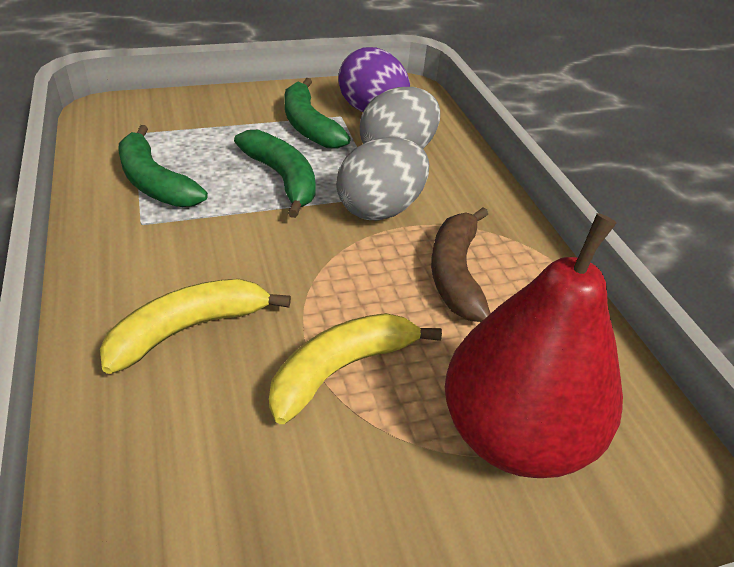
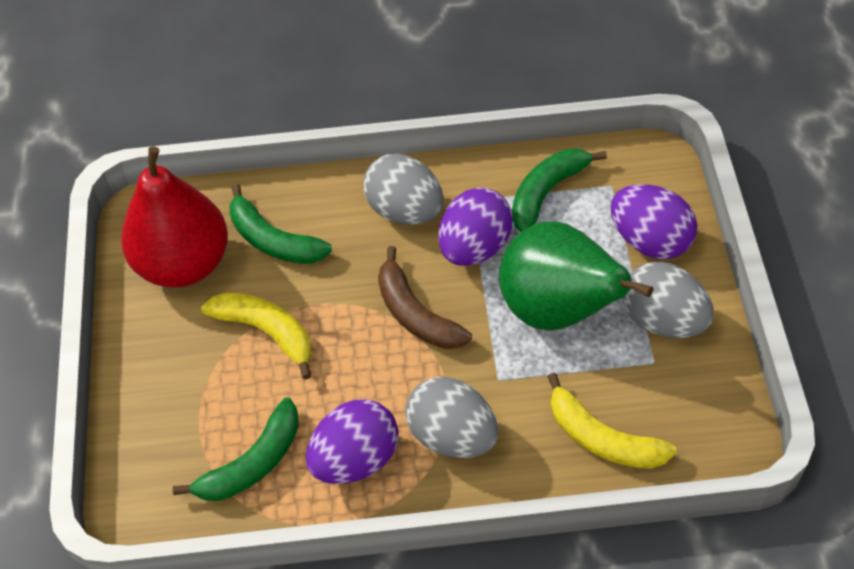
green pear: 0 -> 1
grey egg: 2 -> 3
purple egg: 1 -> 3

